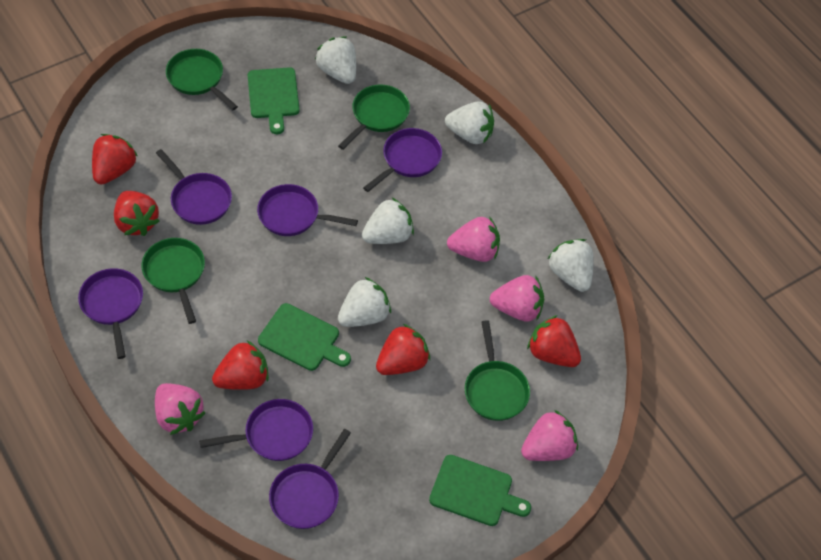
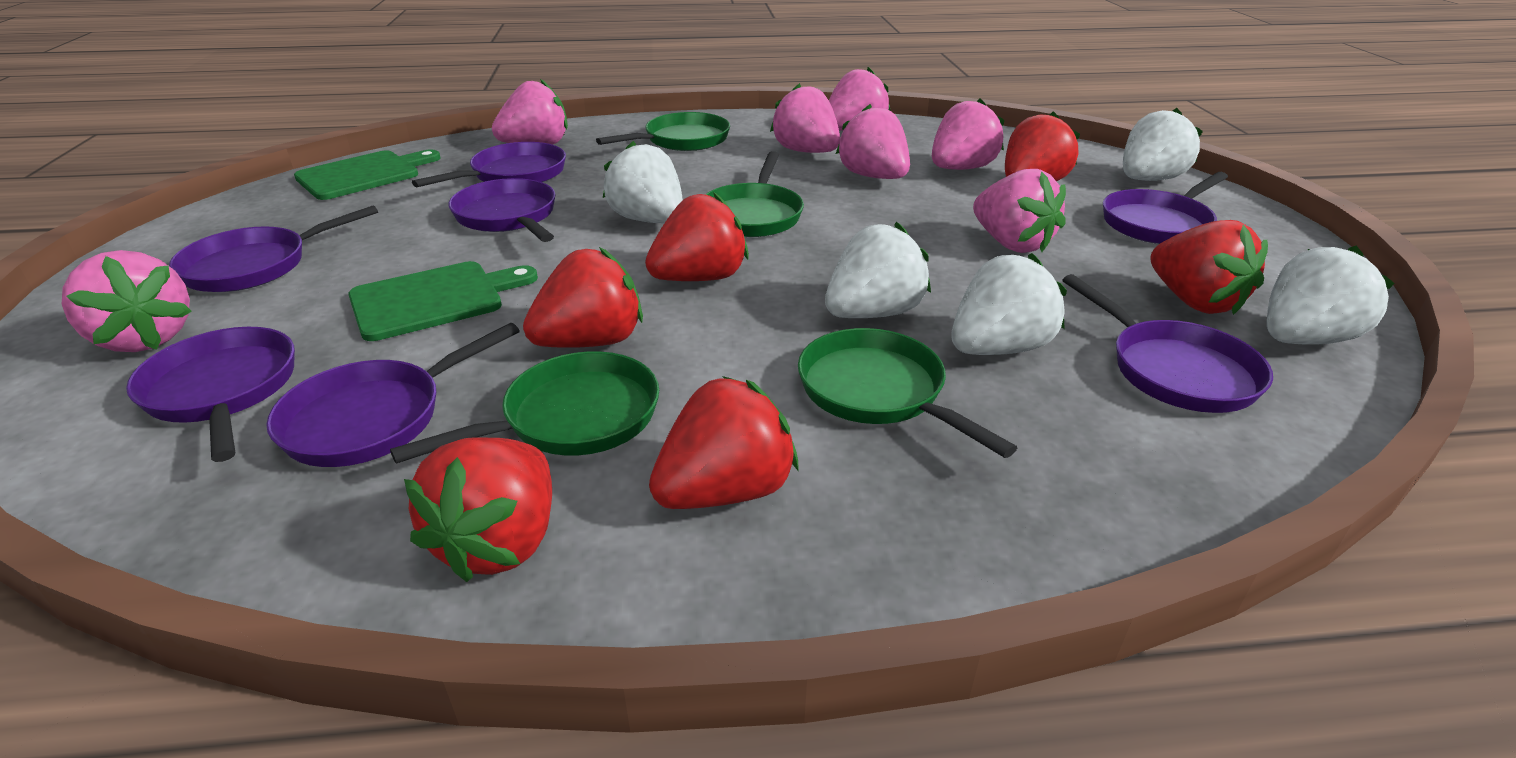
green cutting board: 3 -> 2
pink strawberry: 4 -> 7
purple pan: 6 -> 7
red strawberry: 5 -> 6

